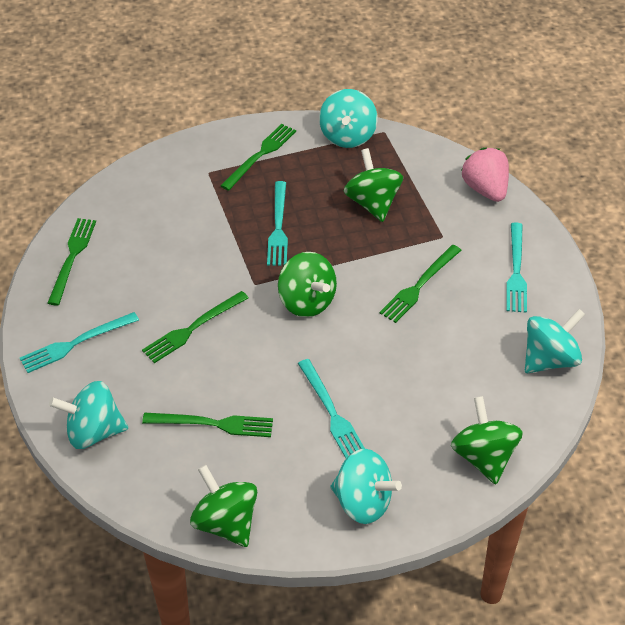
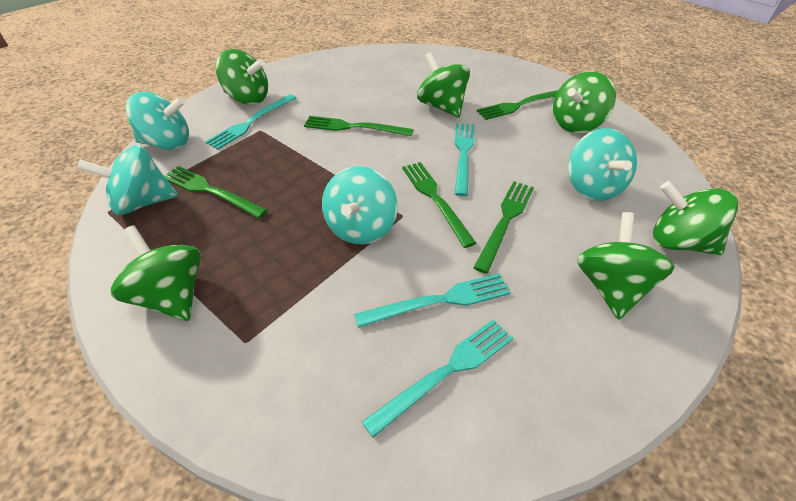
green spinning top: 4 -> 6
pink strawberry: 1 -> 0

